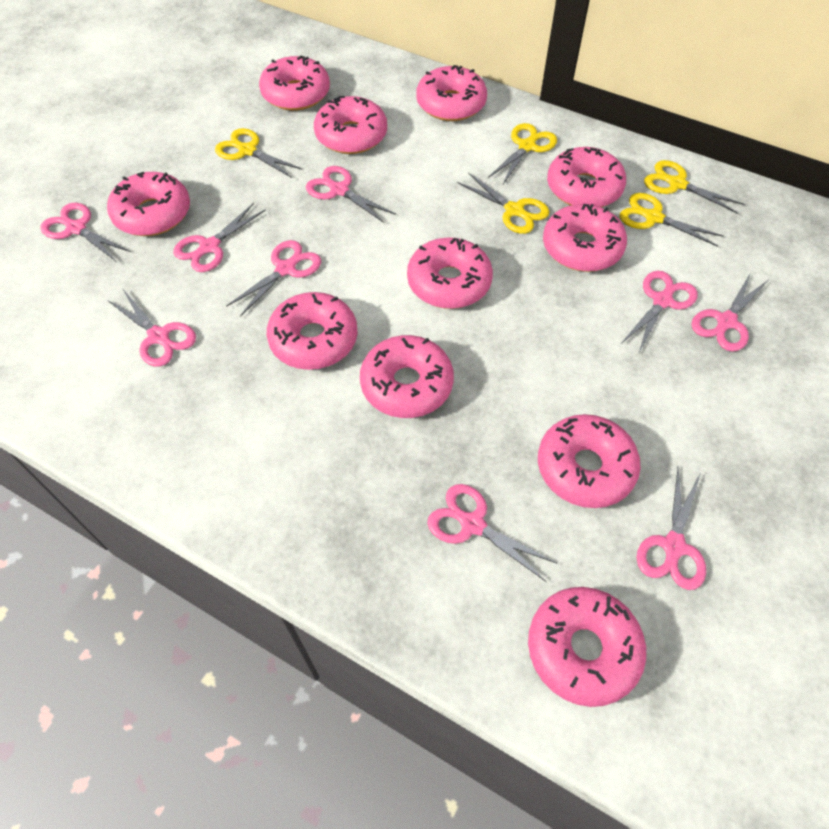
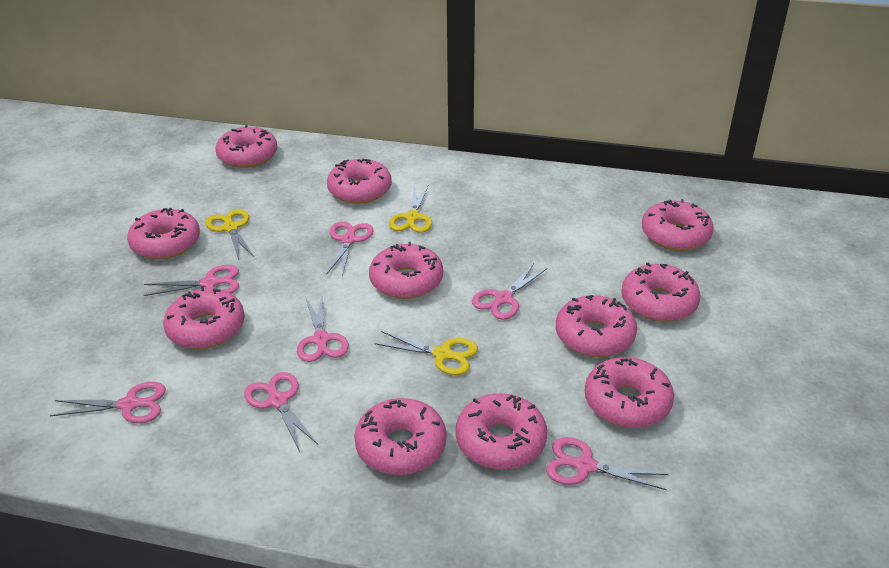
pink scissors: 9 -> 7
yellow scissors: 5 -> 3

